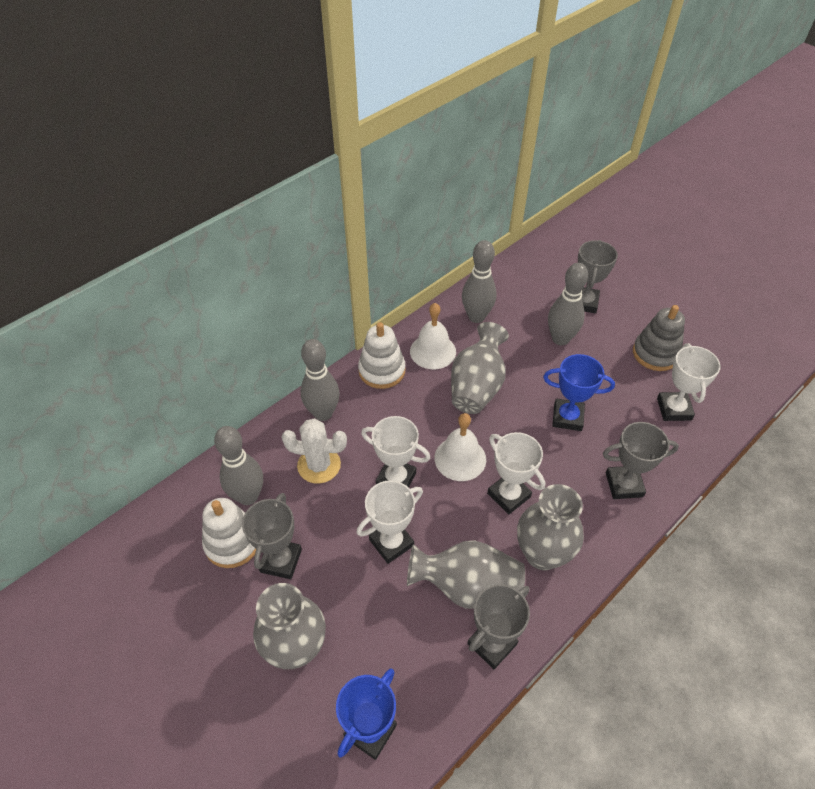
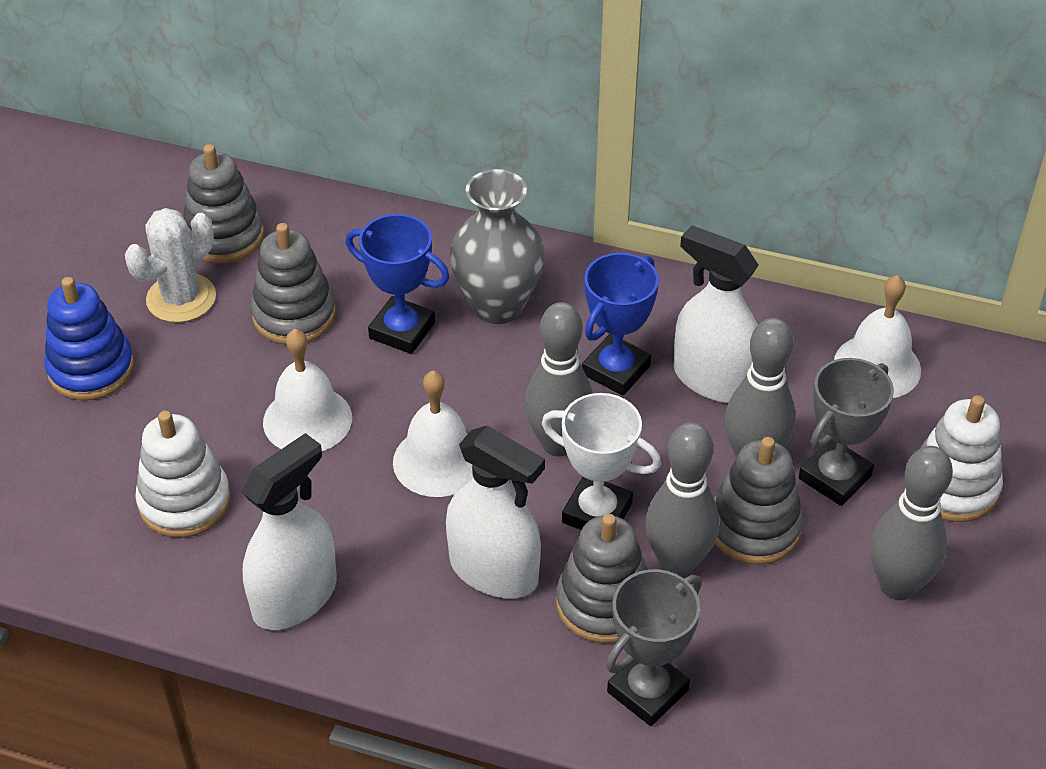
blue stacking toy: 0 -> 1
grey stacking toy: 1 -> 4
grey trophy: 4 -> 2
grey vase: 4 -> 1
white bell: 2 -> 3
white spray bottle: 0 -> 3
white trophy: 4 -> 1

